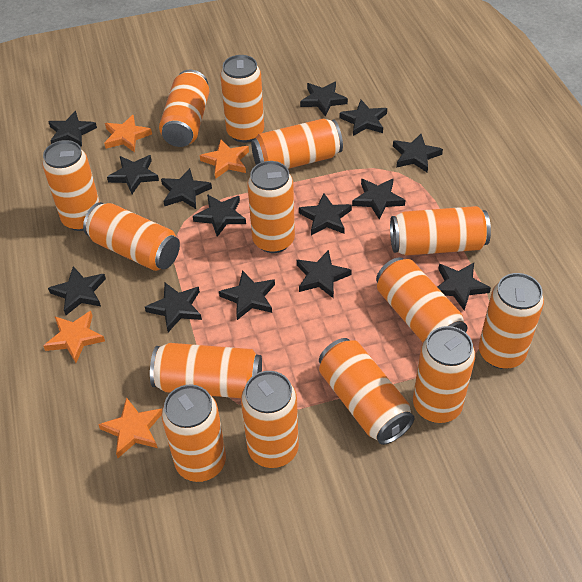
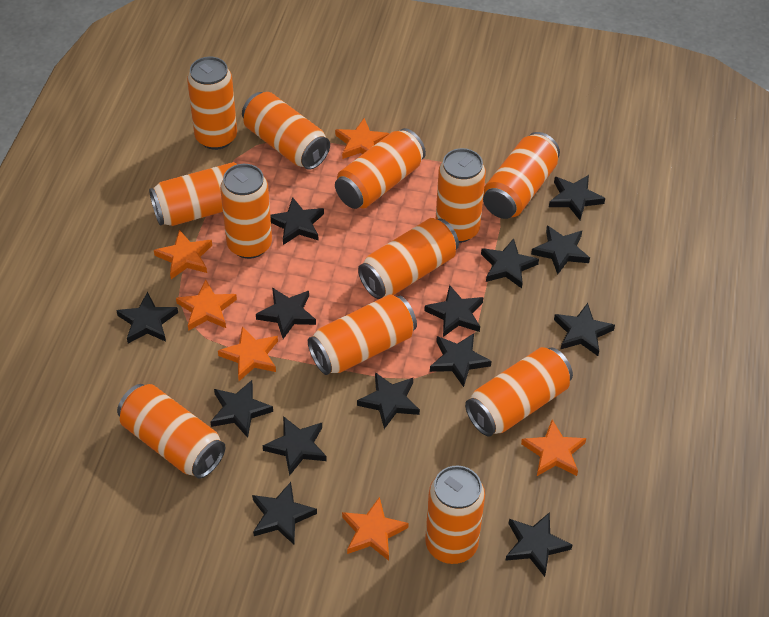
orange can: 14 -> 12
orange star: 4 -> 6

